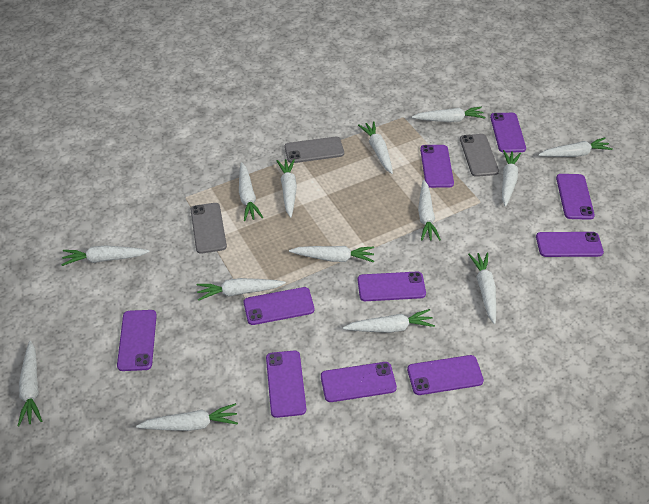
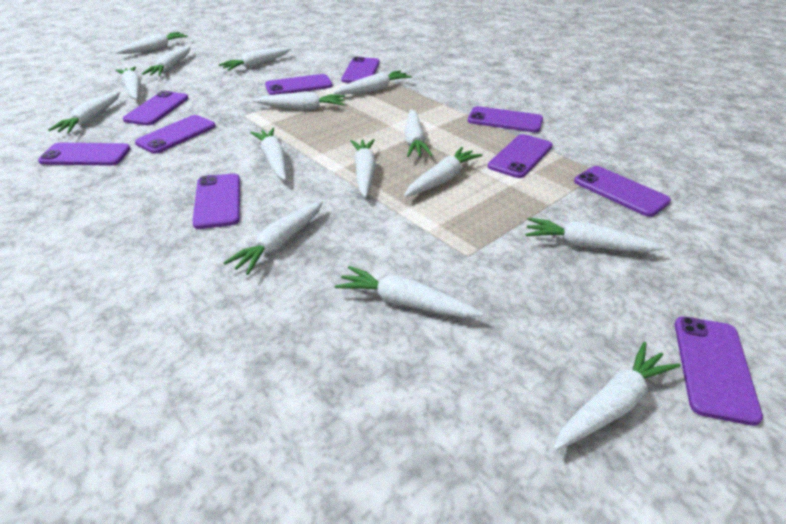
grey phone: 3 -> 0
white carrot: 14 -> 15

